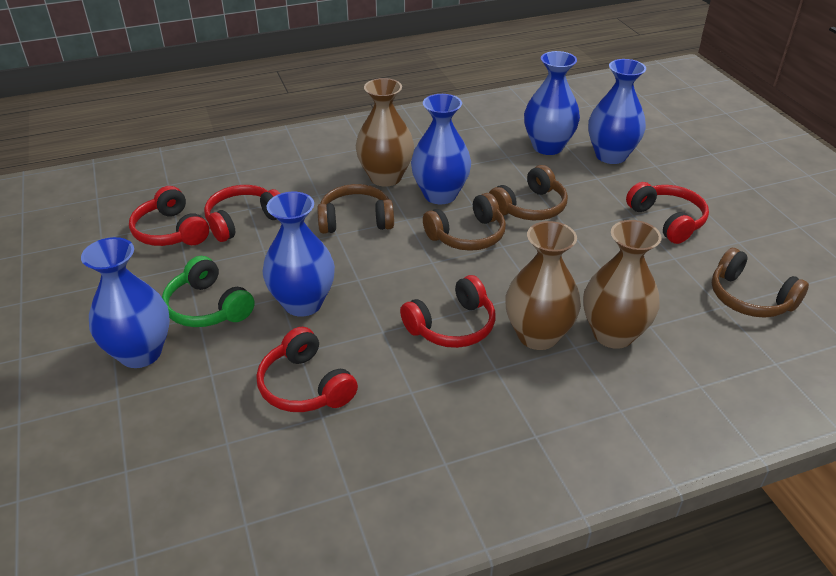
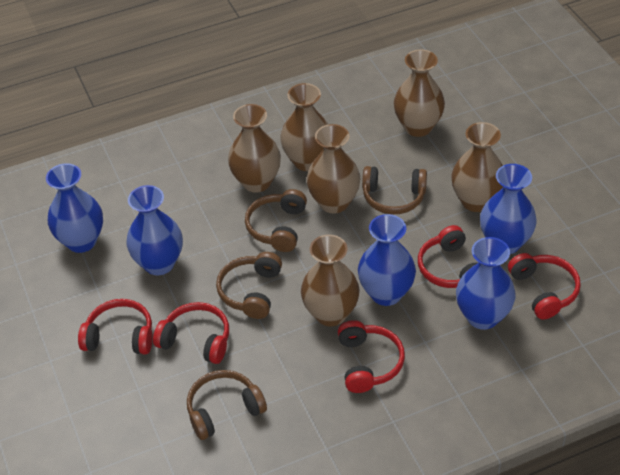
brown vase: 3 -> 6
green headphones: 1 -> 0

